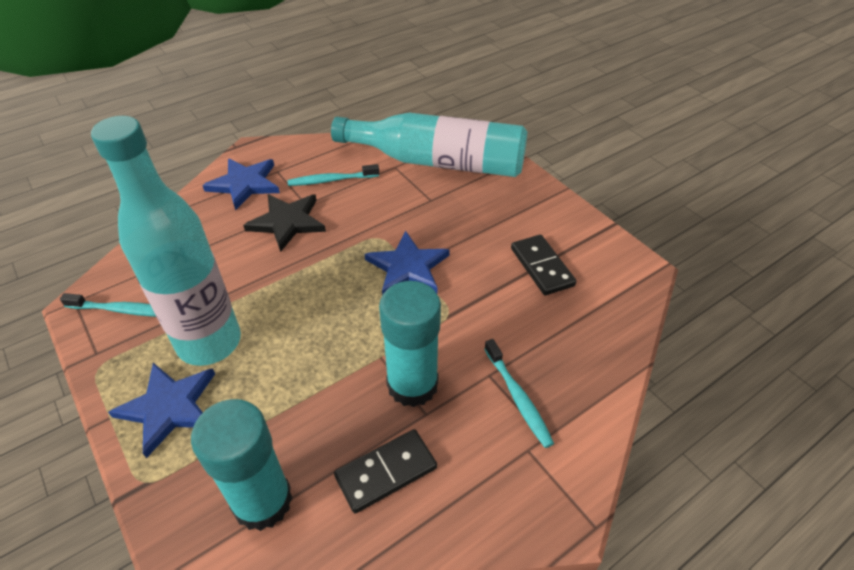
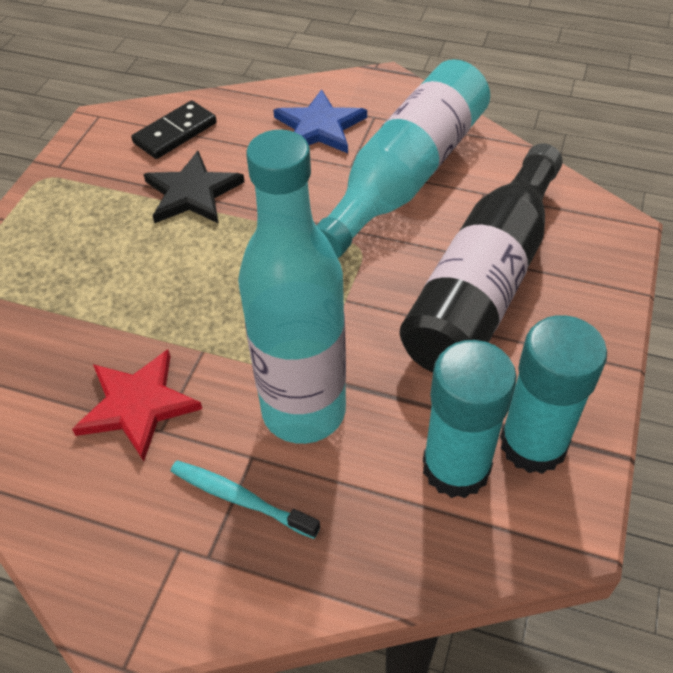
black bottle: 0 -> 1
black domino: 2 -> 1
blue star: 3 -> 1
red star: 0 -> 1
turquoise toothbrush: 3 -> 1

